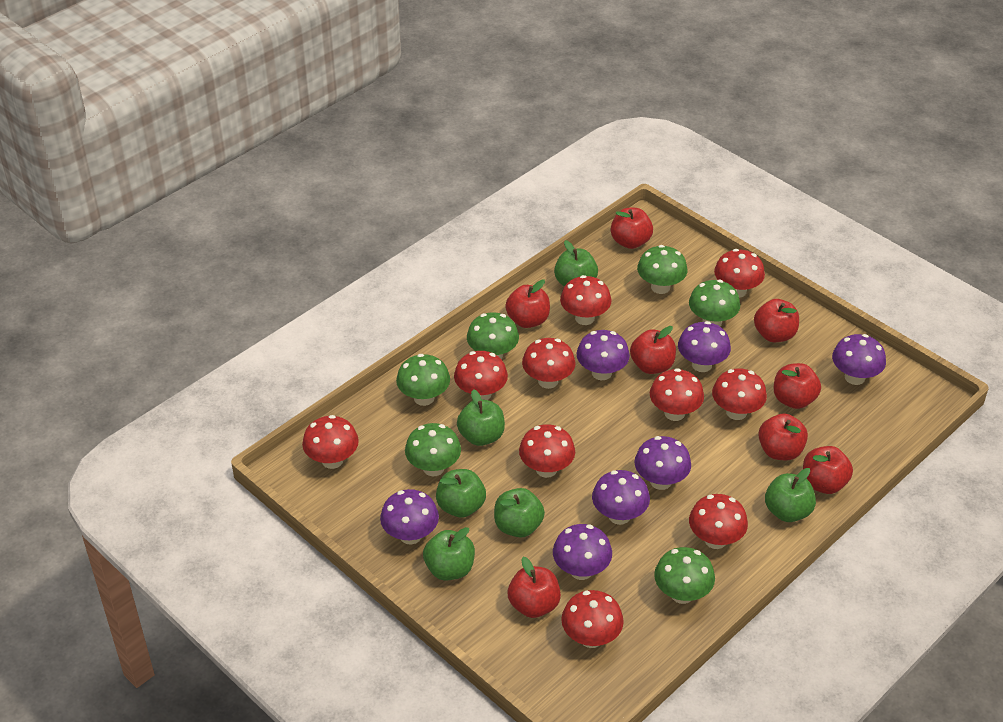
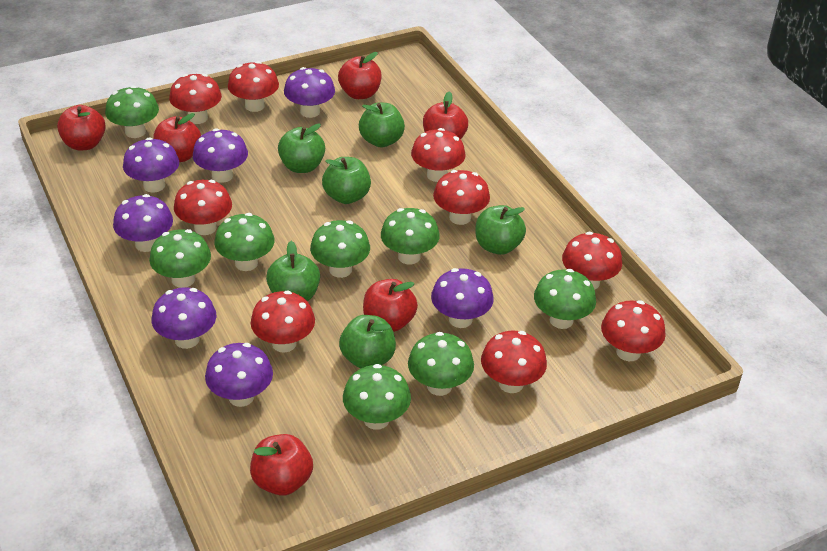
green mushroom: 6 -> 8
red apple: 8 -> 6
red mushroom: 10 -> 9

